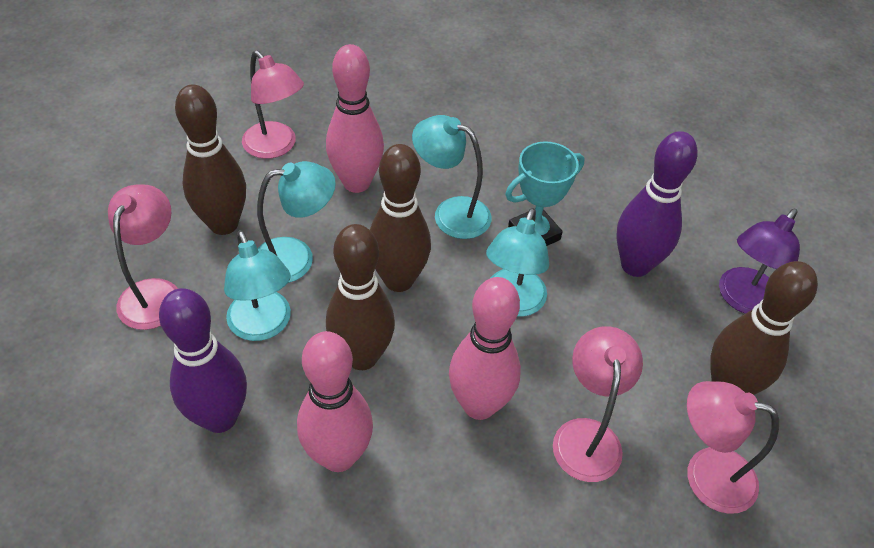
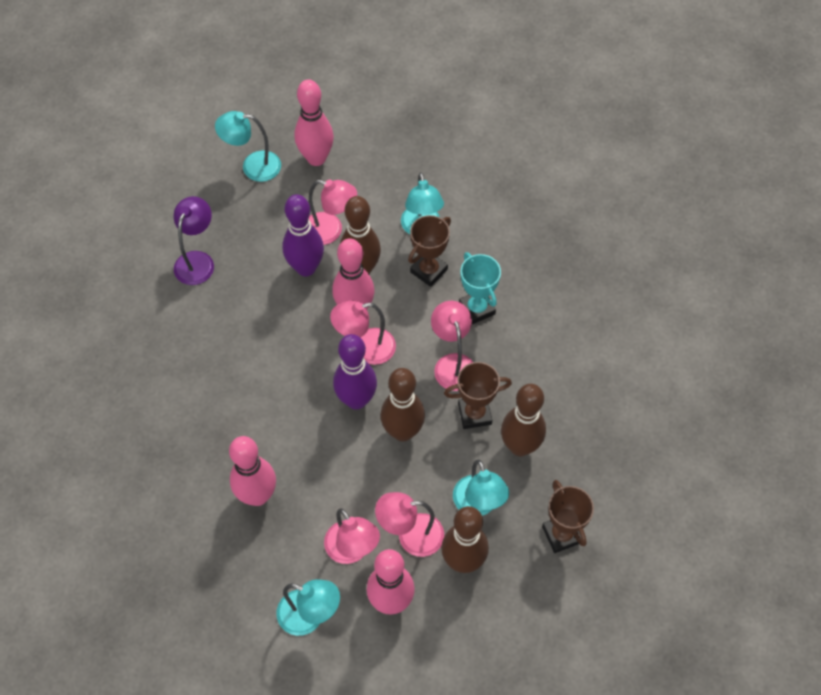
brown trophy: 0 -> 3
pink bowling pin: 3 -> 4
pink lamp: 4 -> 5

